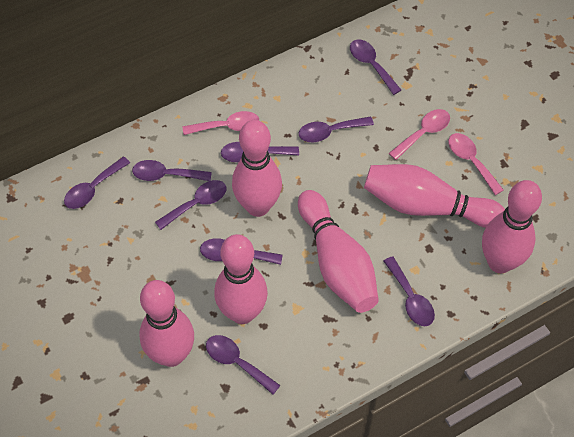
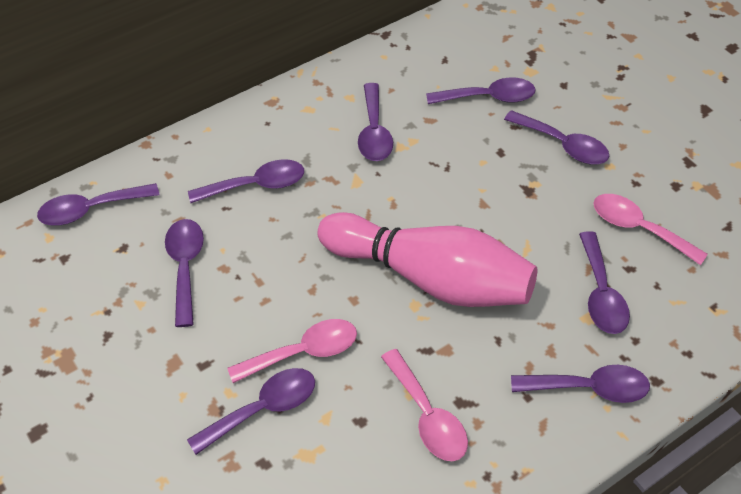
pink bowling pin: 6 -> 1

